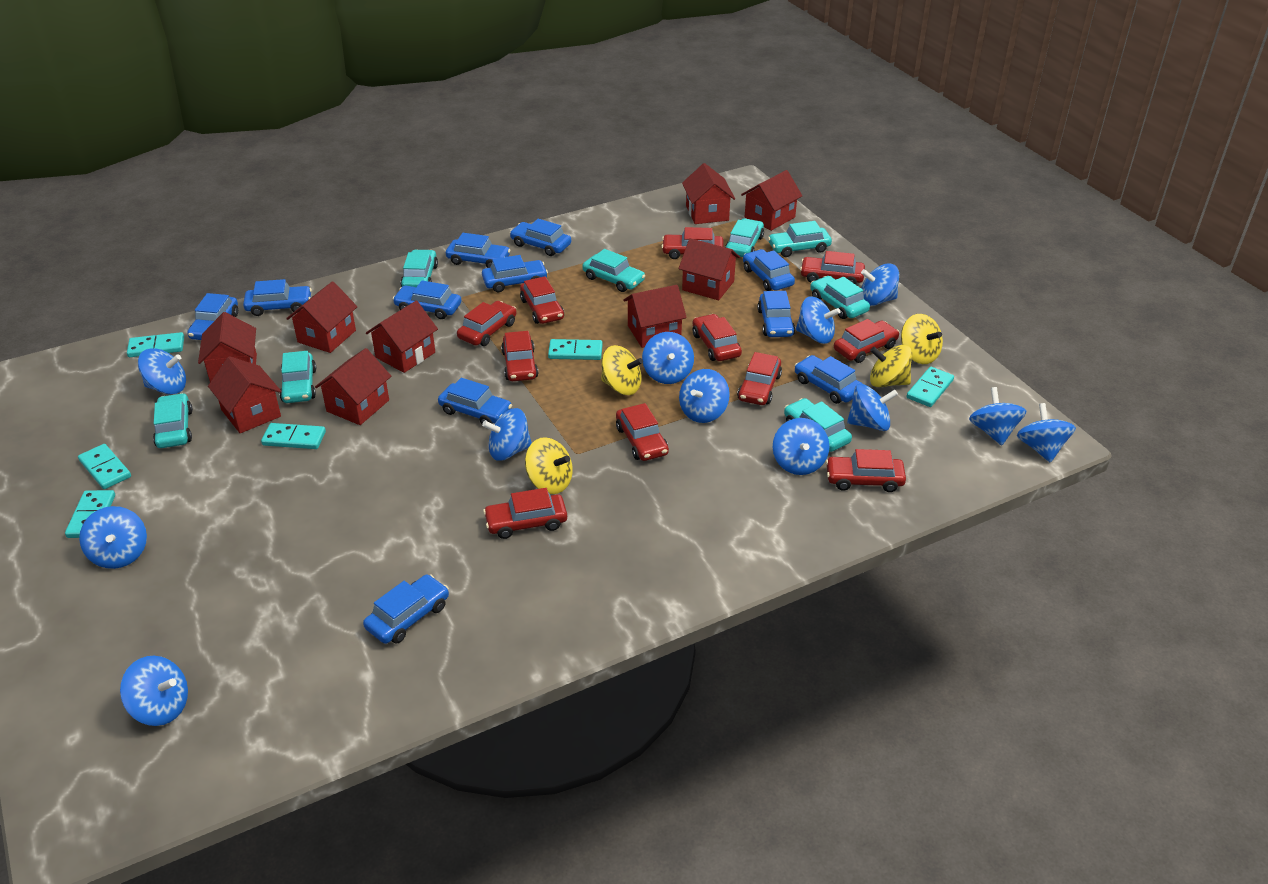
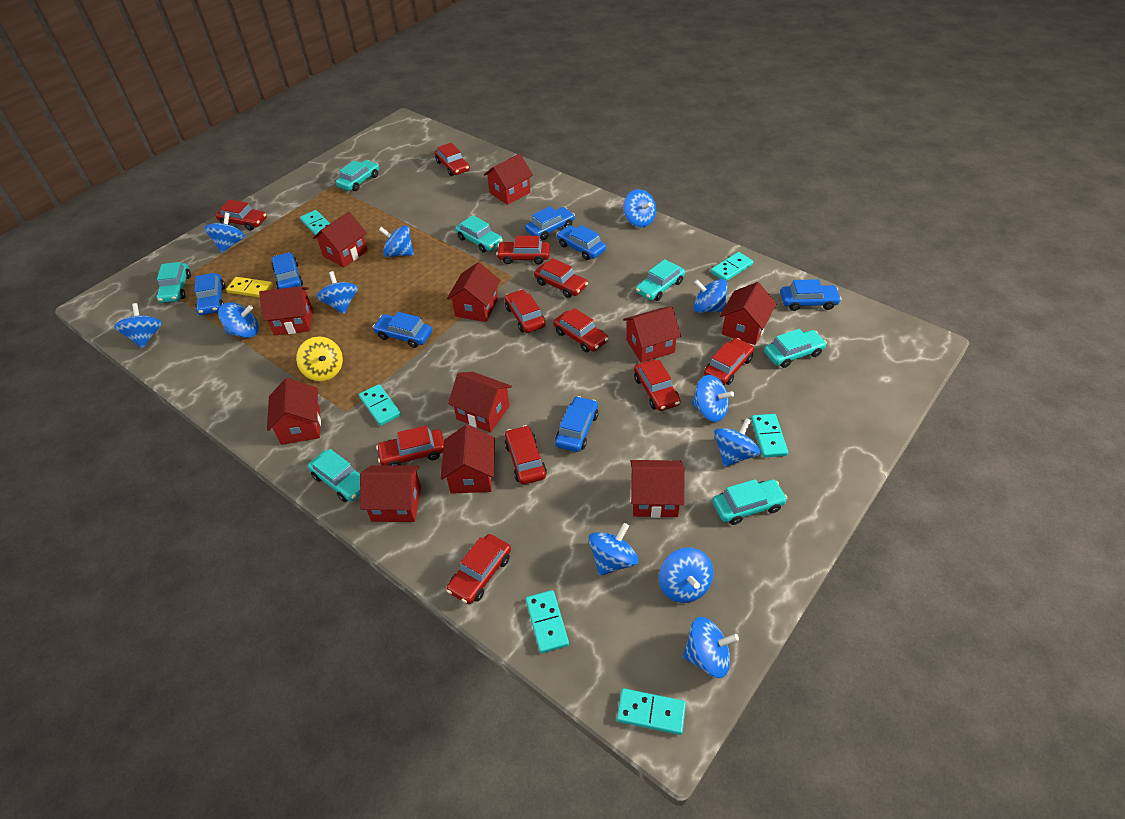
blue car: 11 -> 7
red house: 9 -> 11
turquoise car: 8 -> 7
yellow domino: 0 -> 1
yellow spinning top: 4 -> 1

